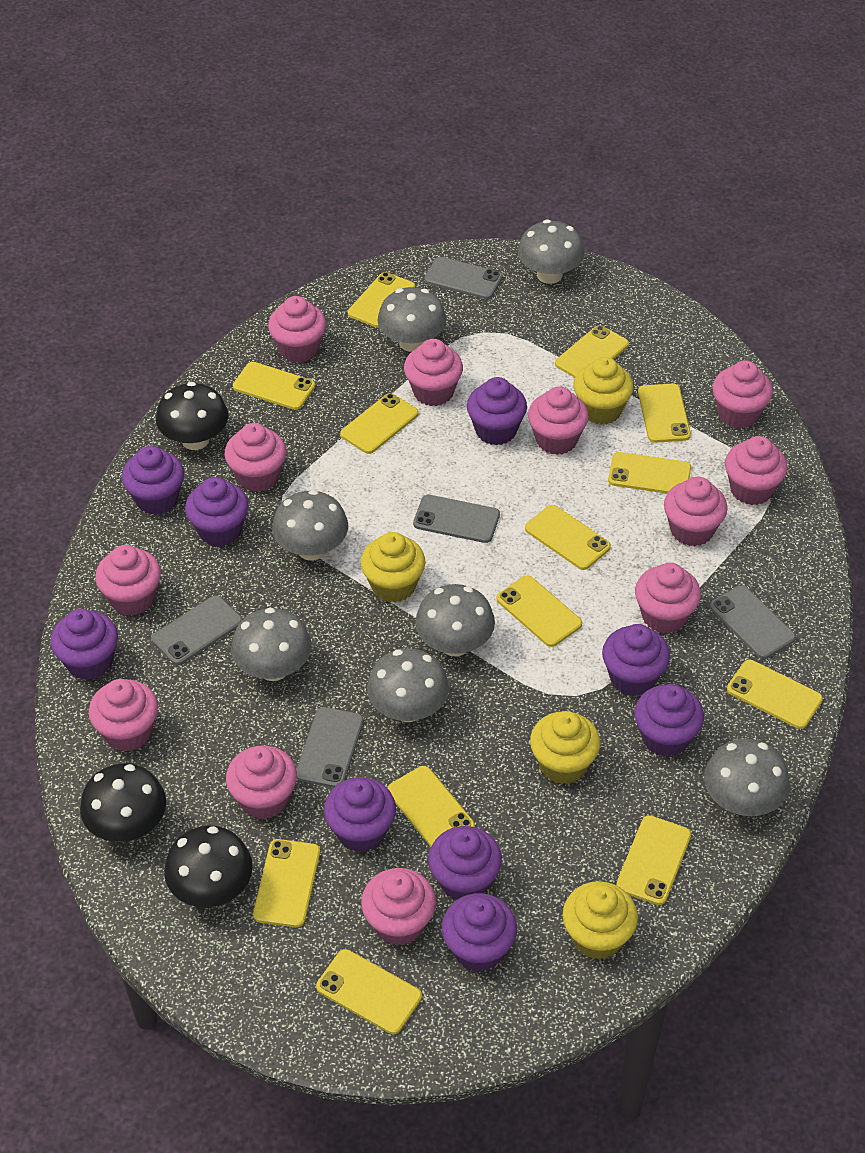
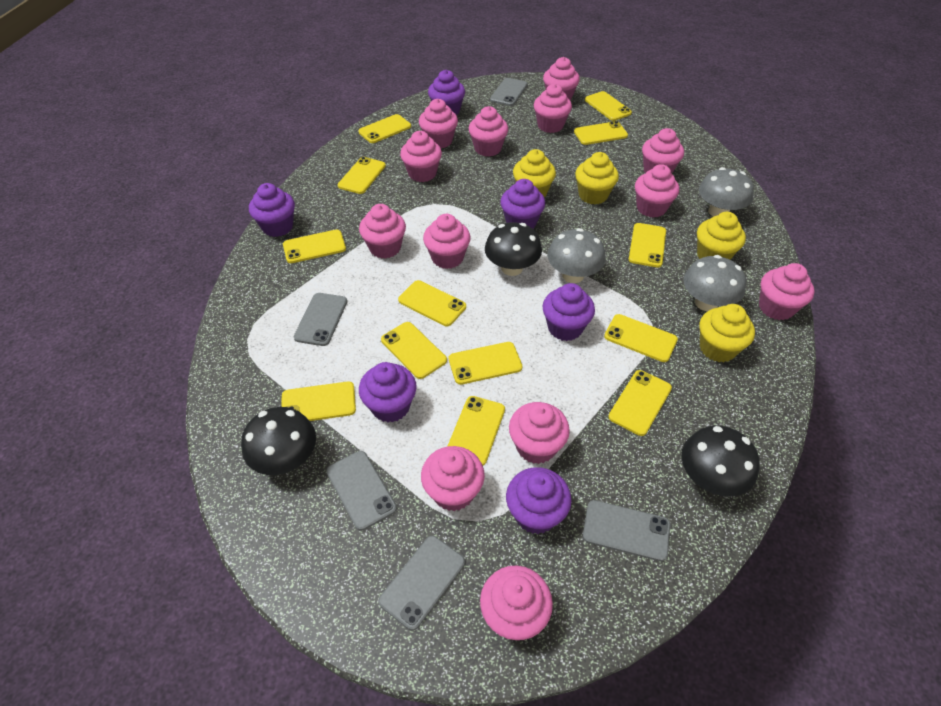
grey mushroom: 7 -> 3
pink cupcake: 12 -> 13
purple cupcake: 9 -> 6

